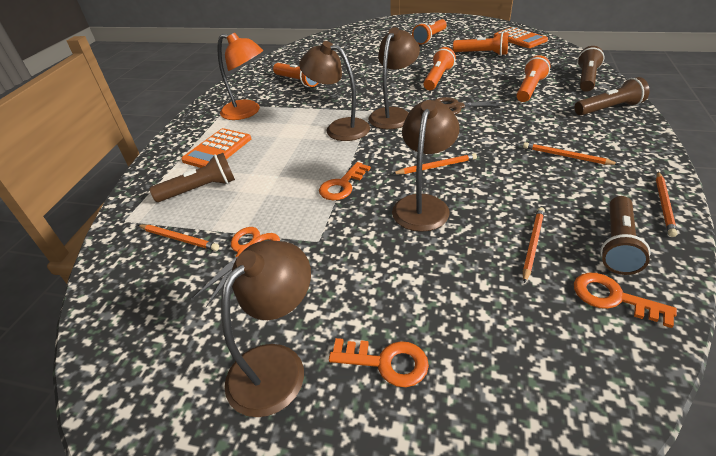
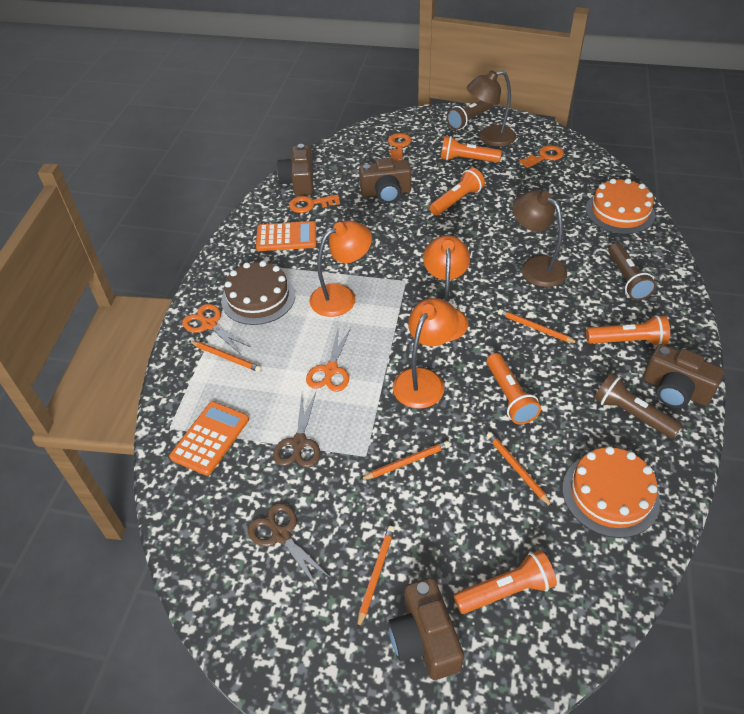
brown cake: 0 -> 1
brown camera: 0 -> 4
brown flashlight: 4 -> 3
brown lamp: 4 -> 2
brown scissors: 1 -> 2
orange cake: 0 -> 2
orange lamp: 1 -> 3
orange scissors: 1 -> 2

